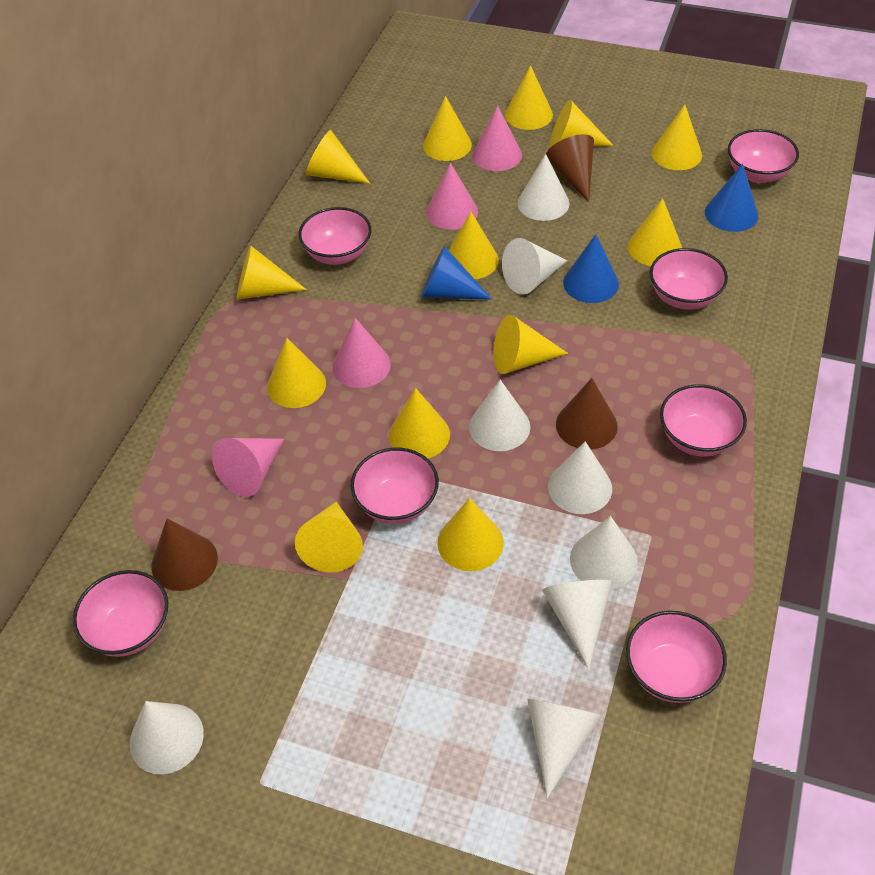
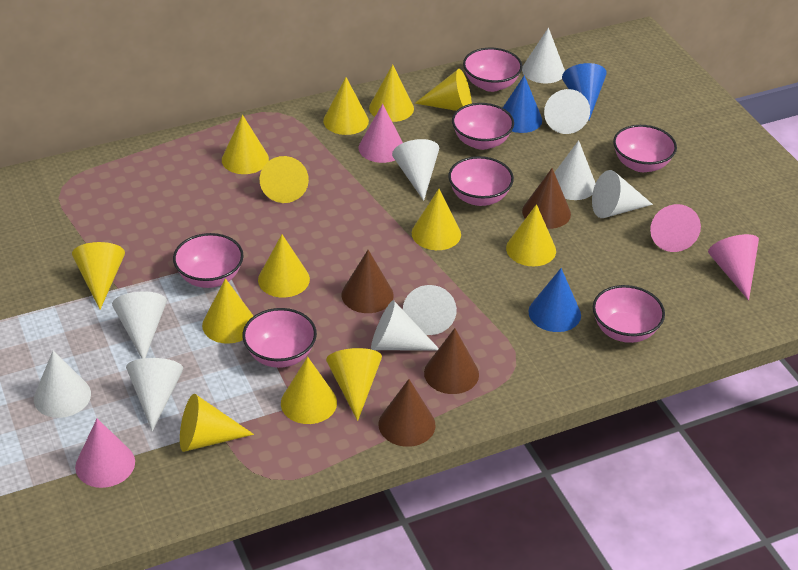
brown cone: 3 -> 4
white cone: 8 -> 10

